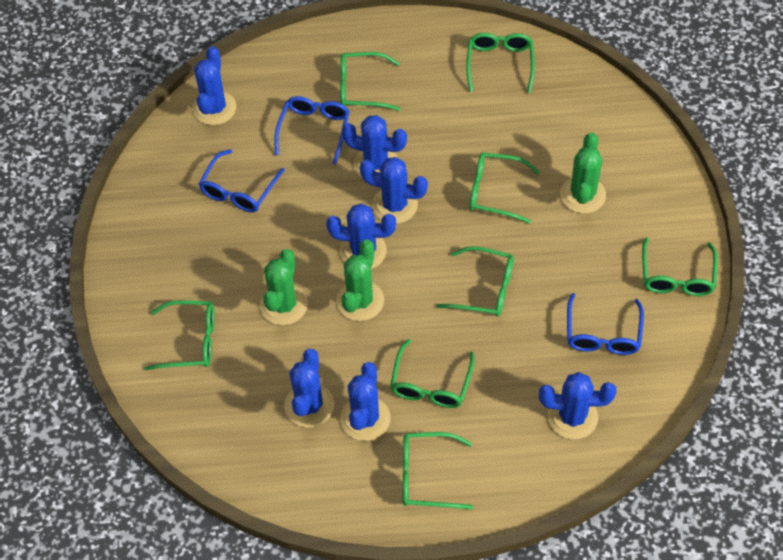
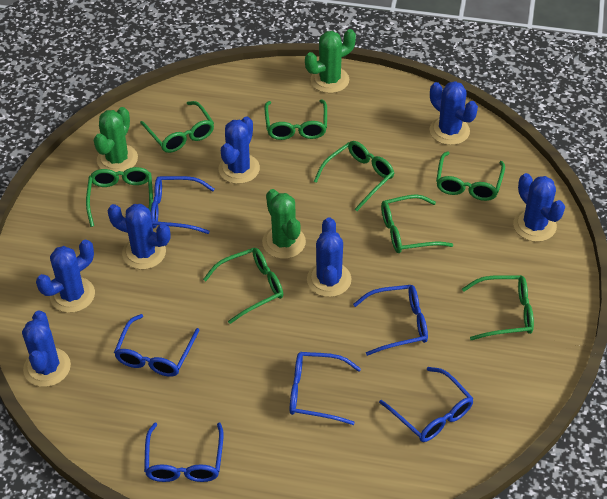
blue glasses: 3 -> 6

